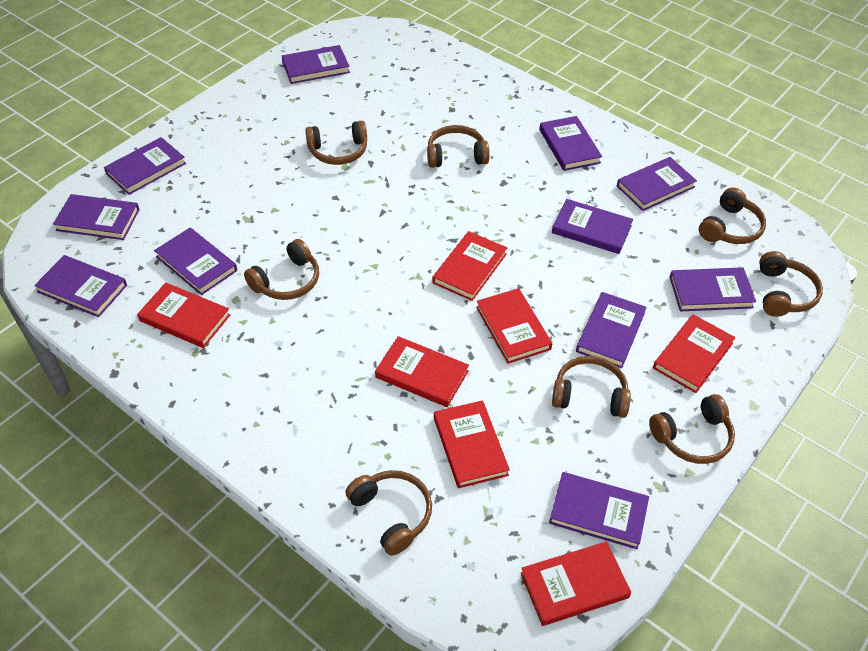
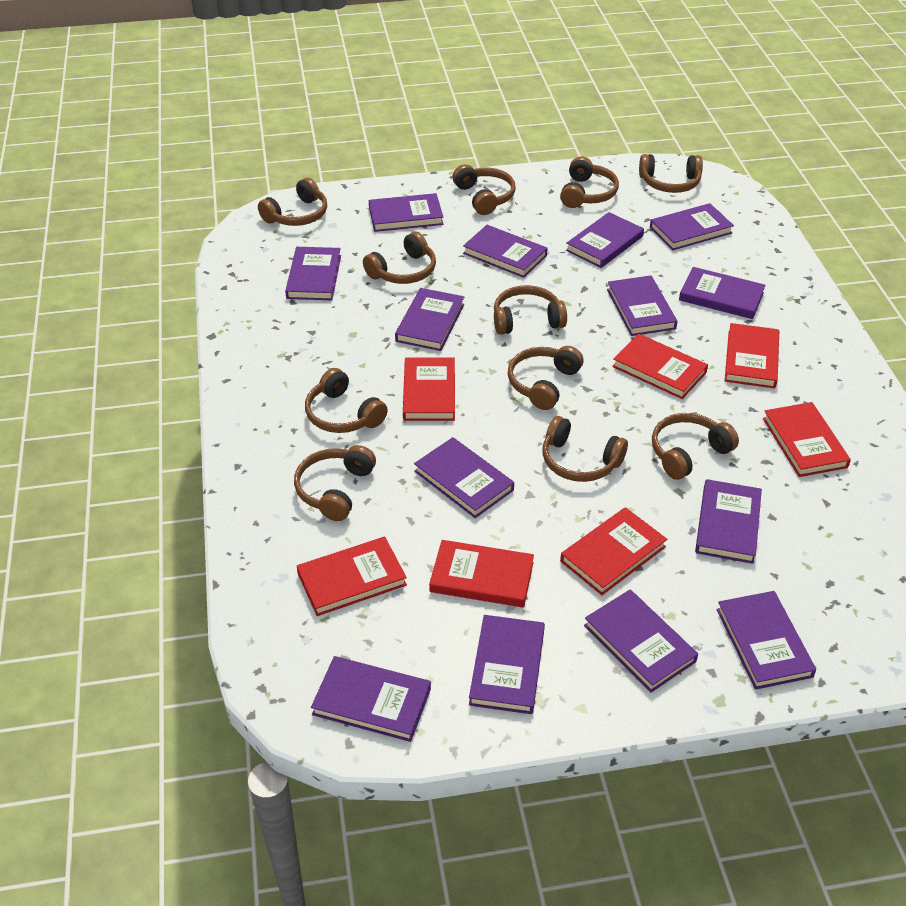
brown headphones: 8 -> 11
purple book: 11 -> 14

